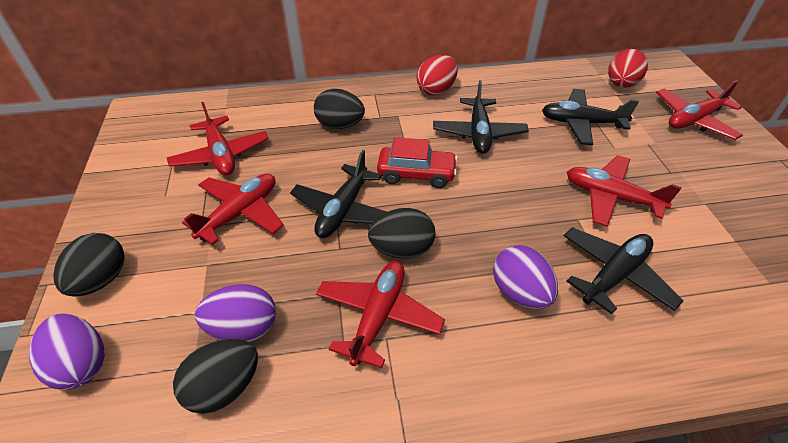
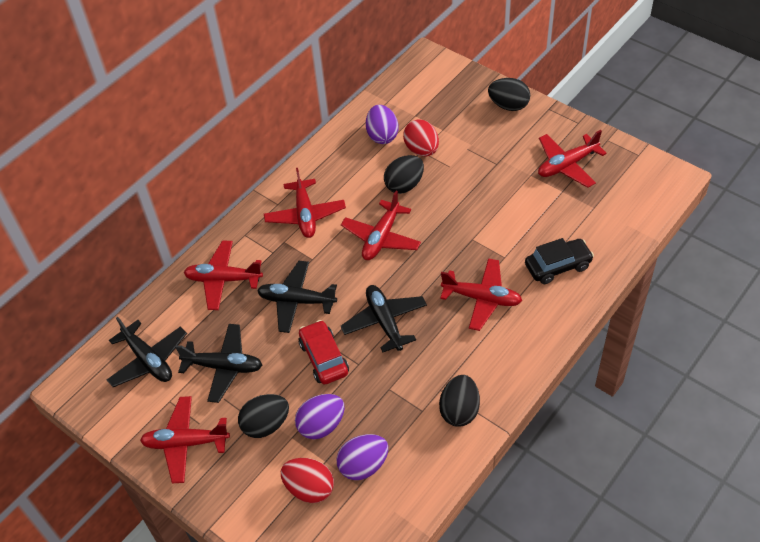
black car: 0 -> 1
red plane: 5 -> 6

